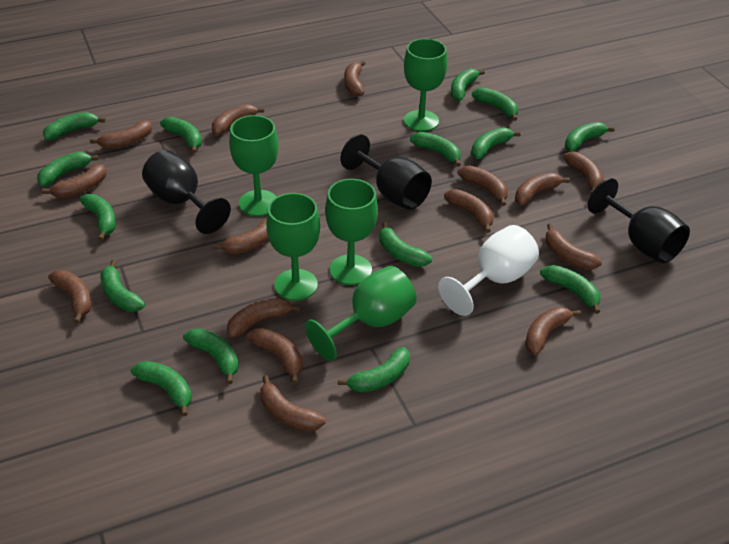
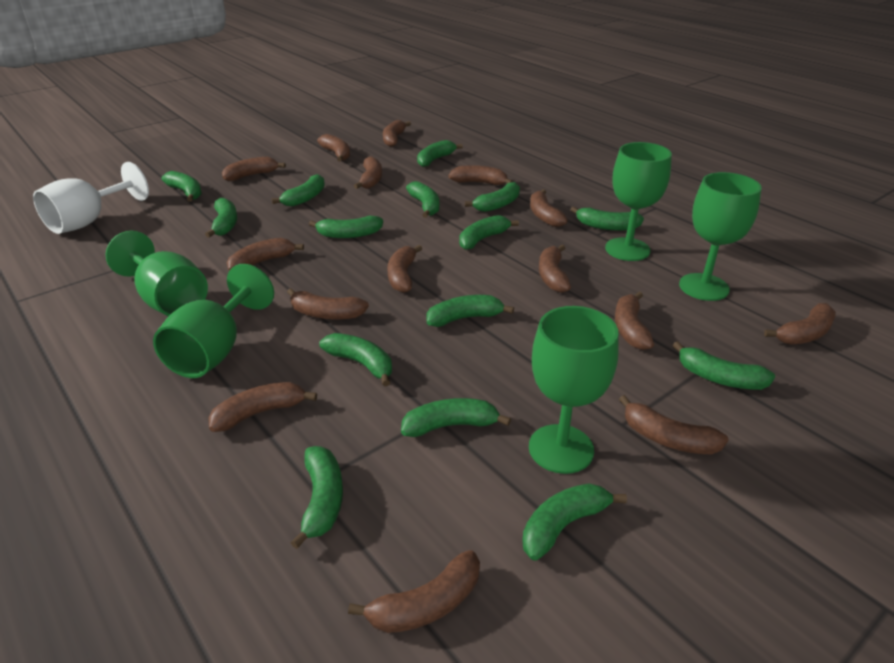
black goblet: 3 -> 0

